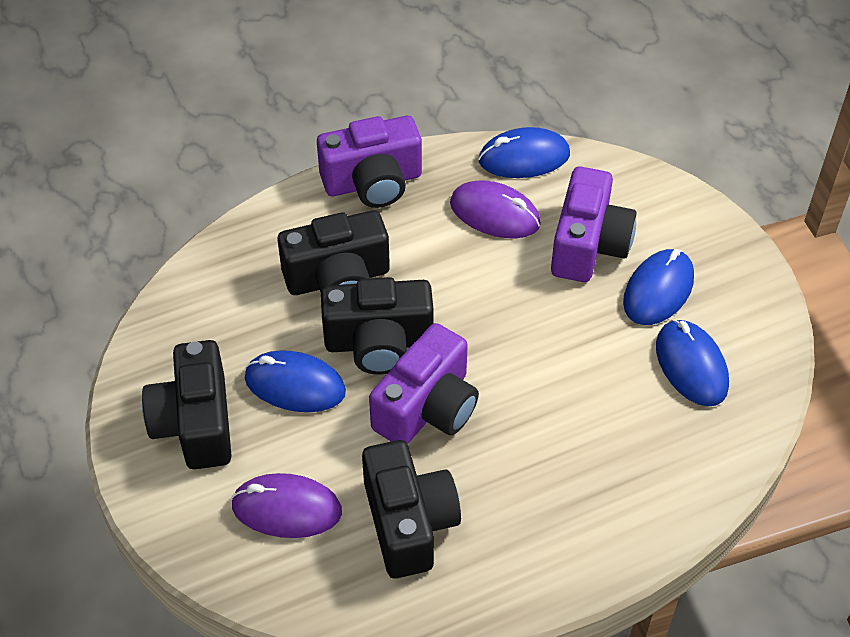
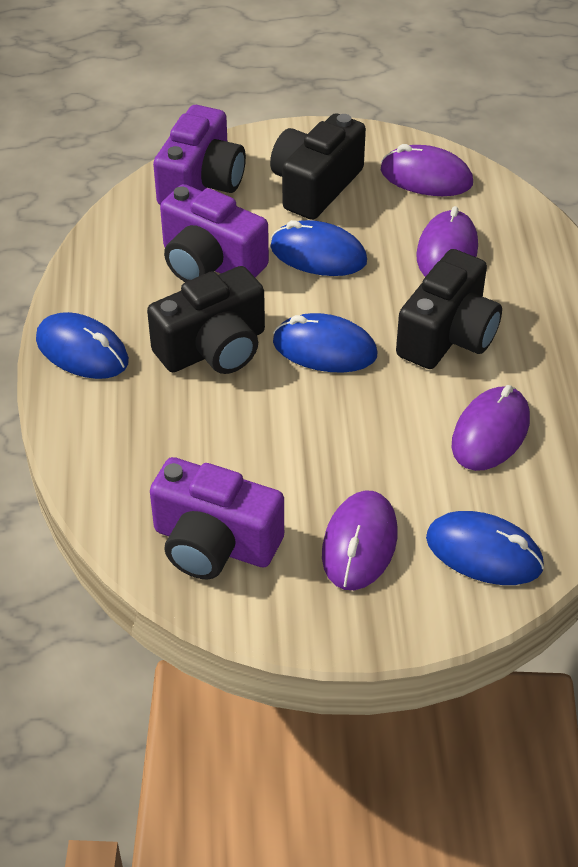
black camera: 4 -> 3
purple mouse: 2 -> 4

